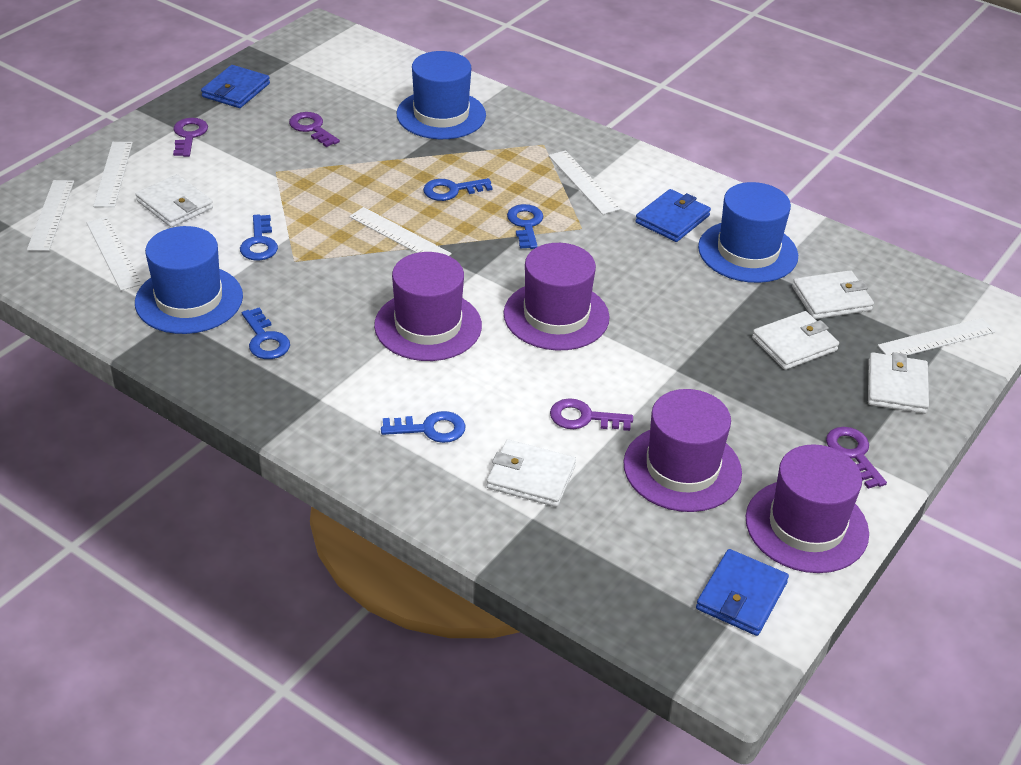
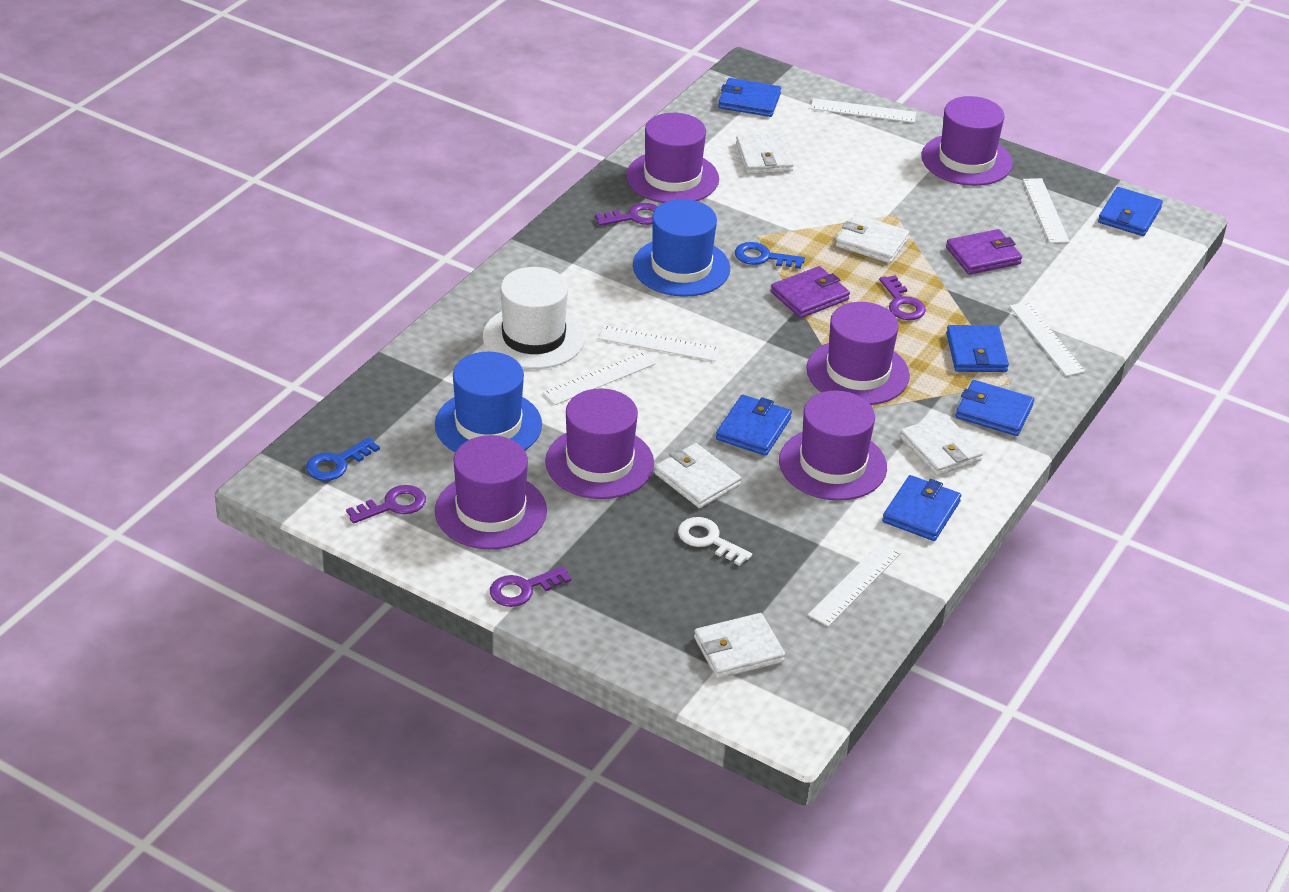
blue hat: 3 -> 2
blue key: 5 -> 2
blue wallet: 3 -> 6
purple hat: 4 -> 6
purple wallet: 0 -> 2
white hat: 0 -> 1
white key: 0 -> 1

